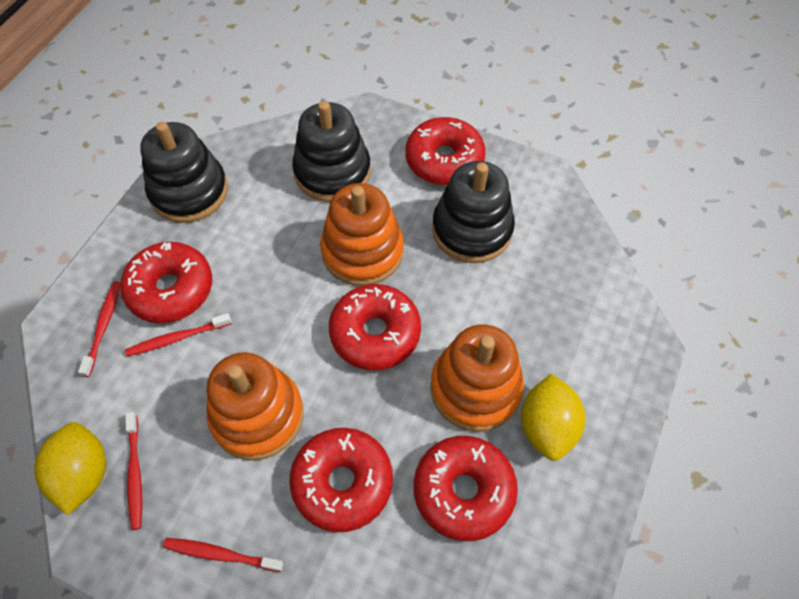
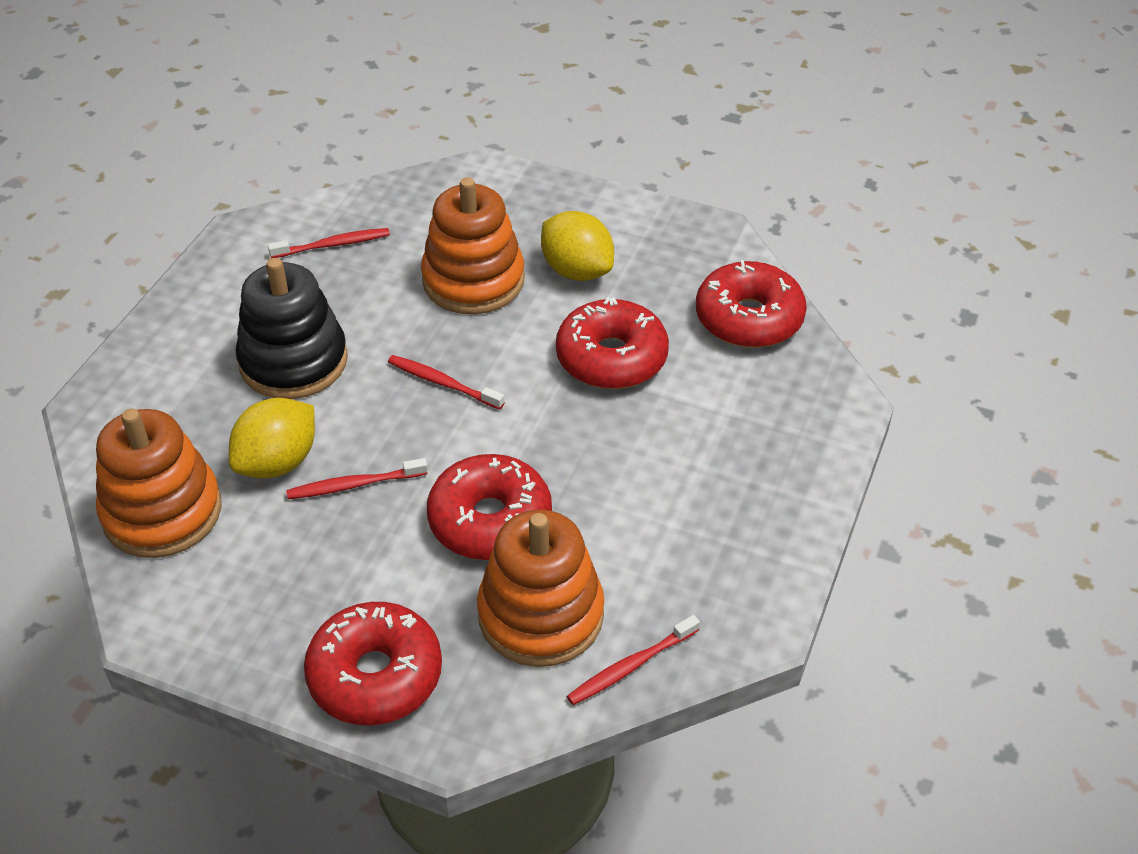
black stacking toy: 3 -> 1
red donut: 5 -> 4

